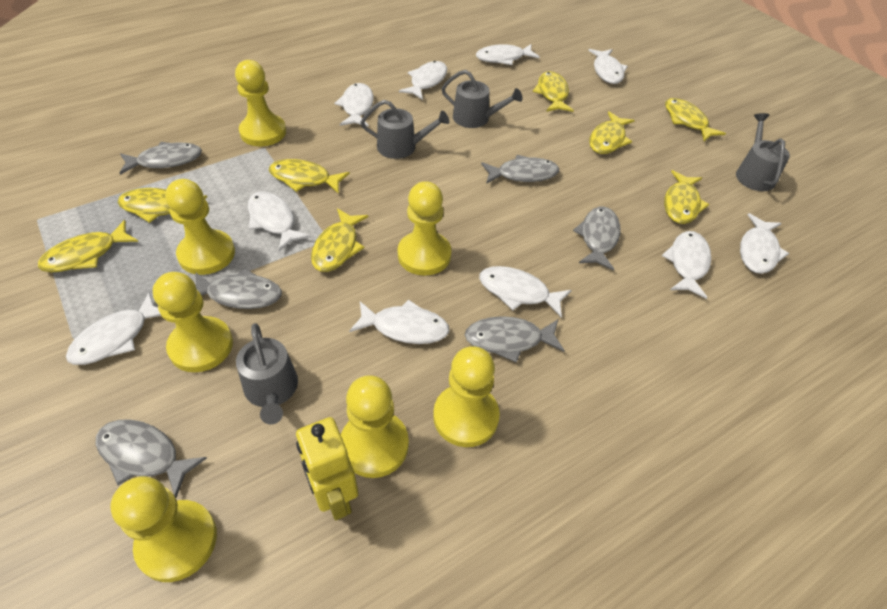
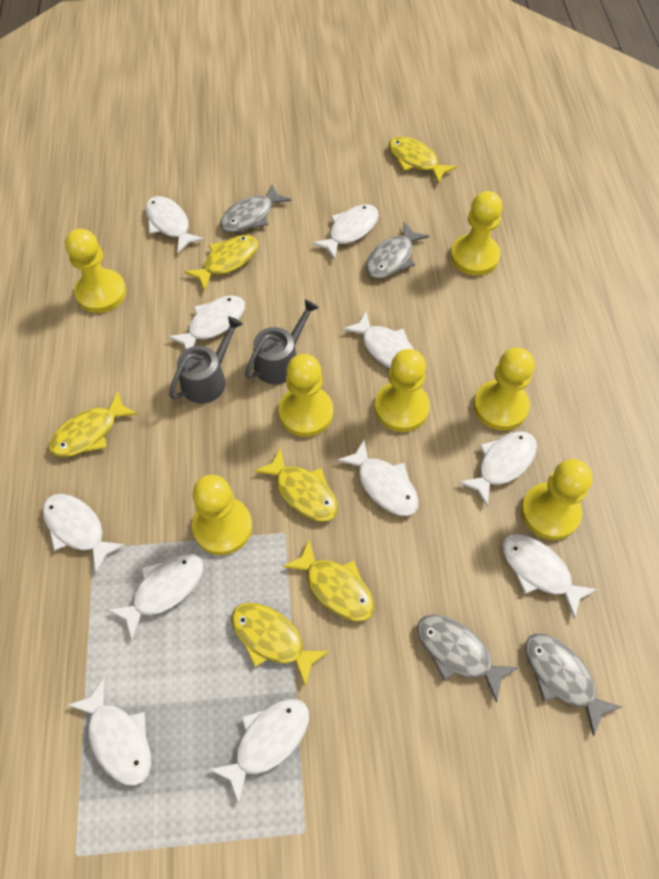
grey fish: 6 -> 4
grey watering can: 4 -> 2
white fish: 10 -> 11
yellow fish: 8 -> 6
yellow robot: 1 -> 0

